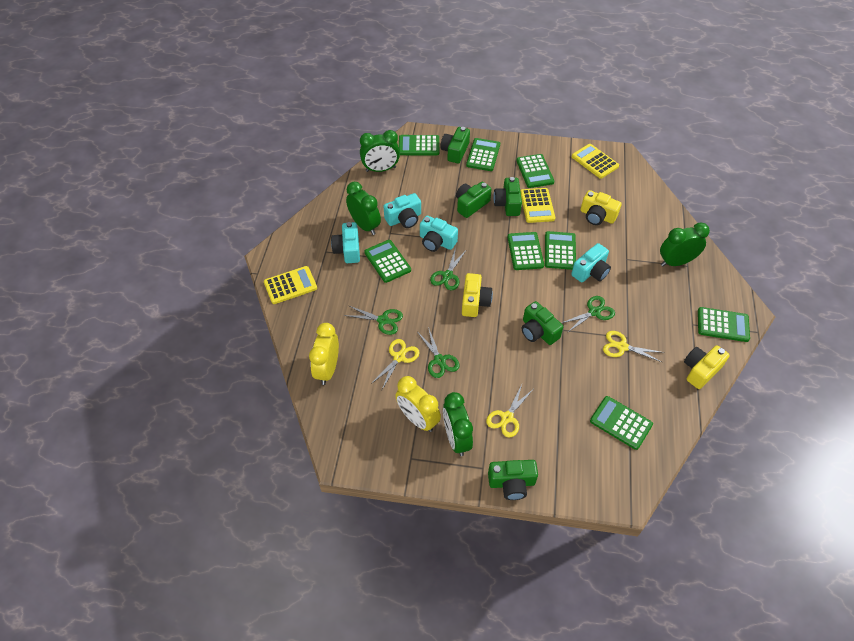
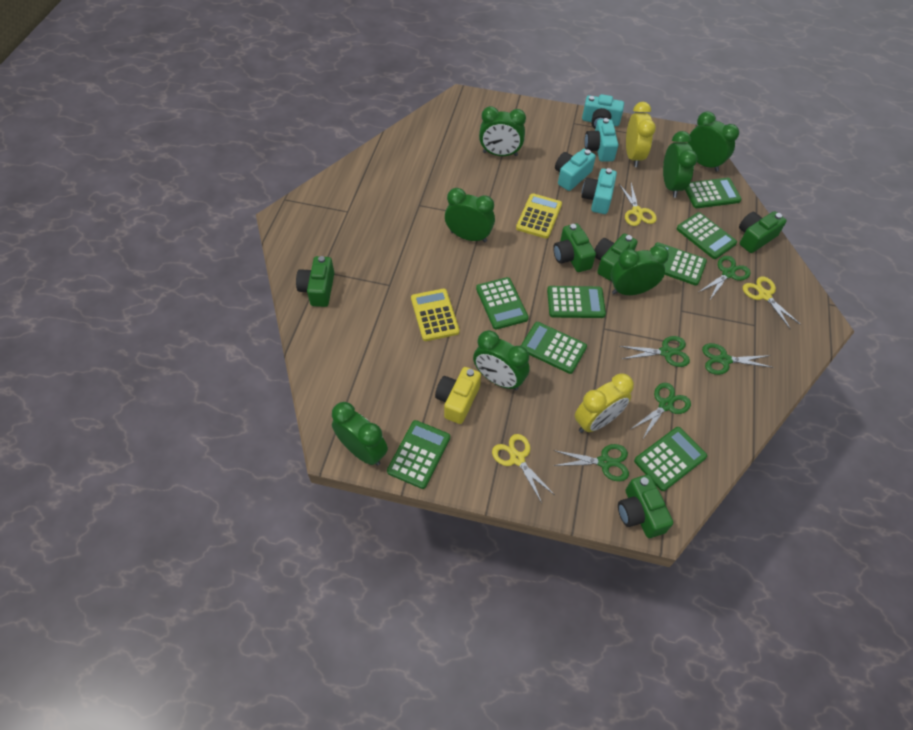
green clock: 4 -> 7
green scissors: 4 -> 5
yellow calculator: 3 -> 2
yellow camera: 3 -> 1

